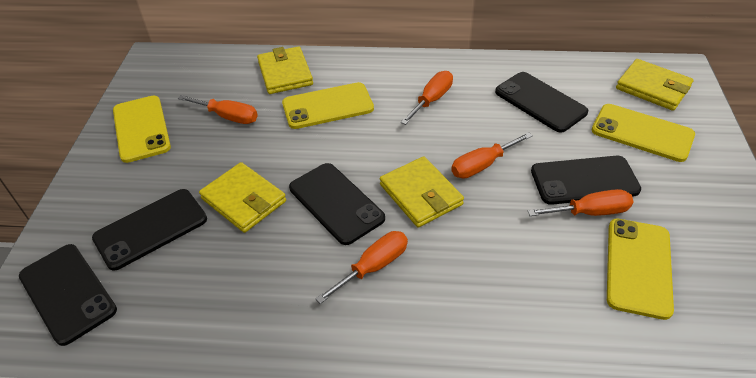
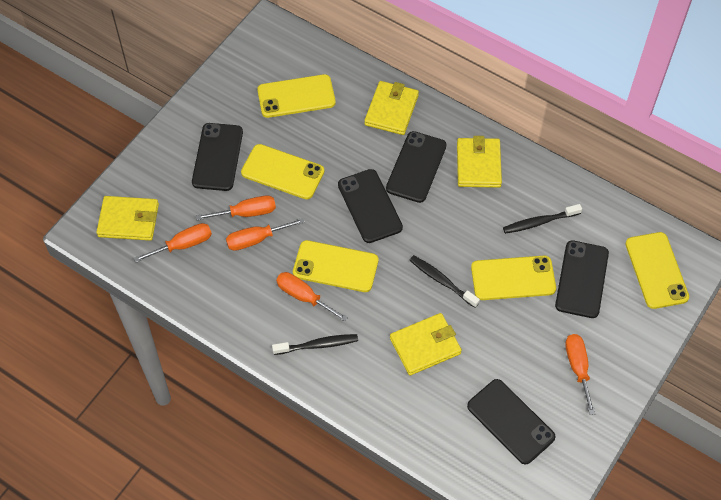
black toothbrush: 0 -> 3
yellow phone: 4 -> 5

